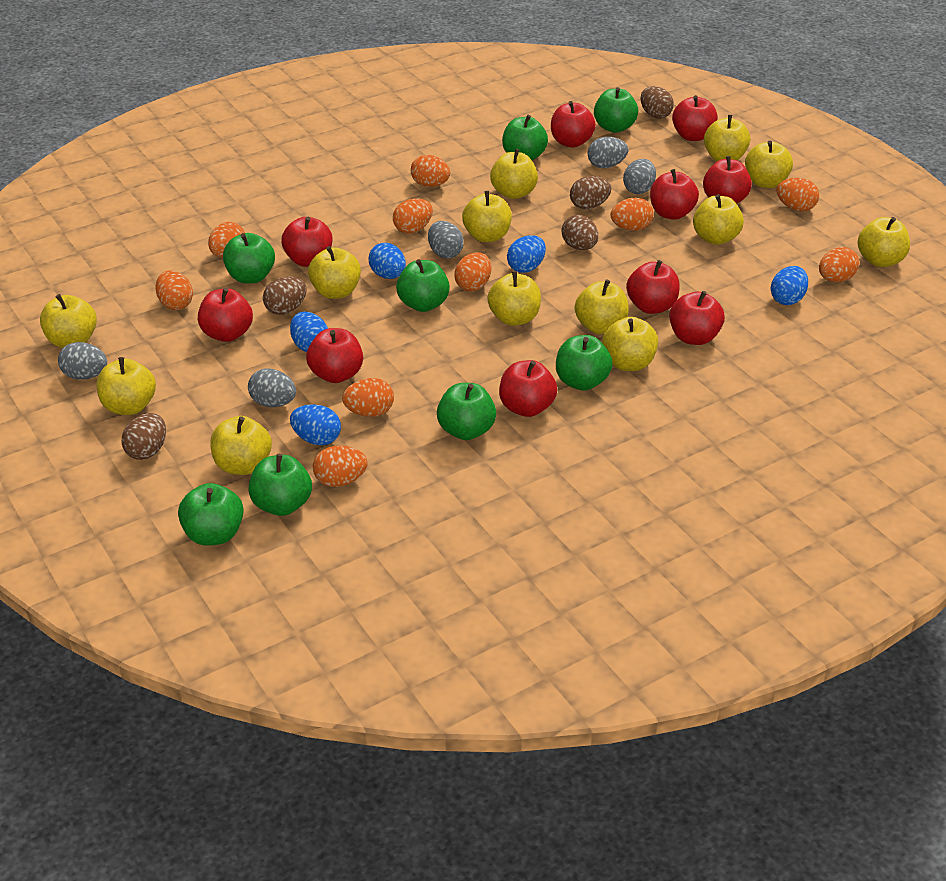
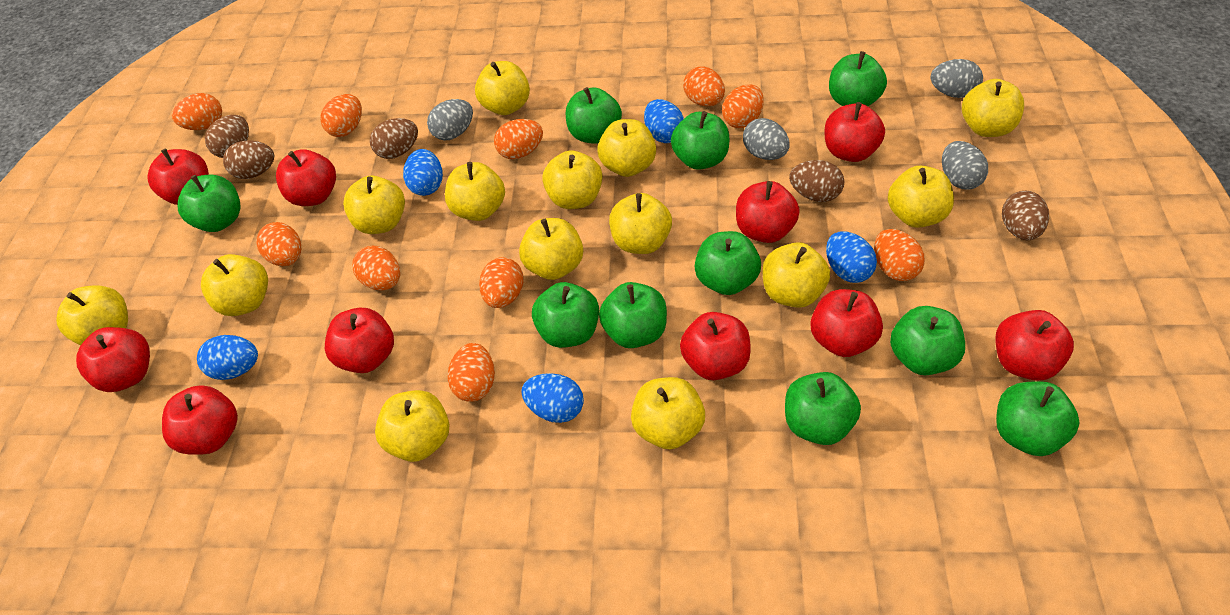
green apple: 8 -> 10
grey egg: 5 -> 4
yellow apple: 13 -> 14

